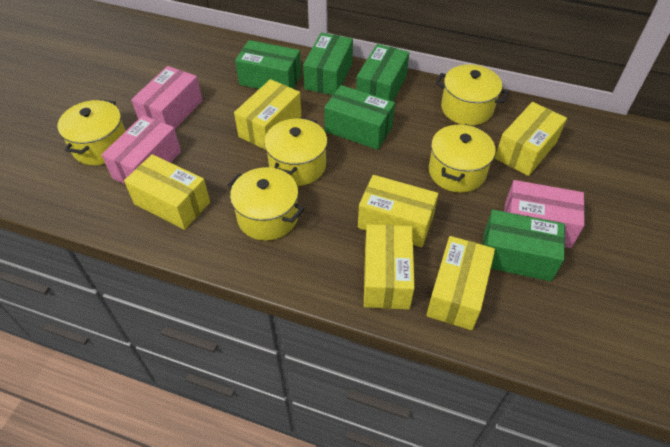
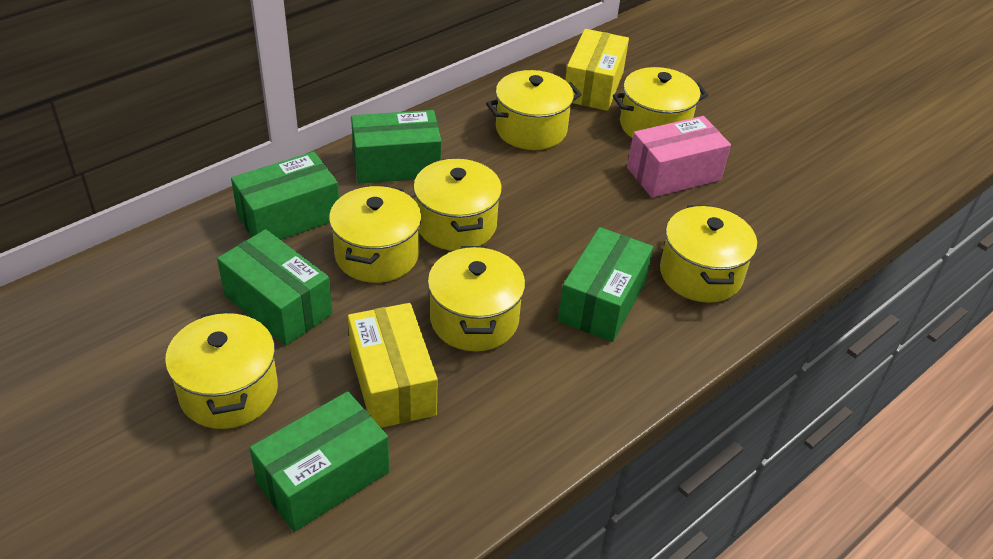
pink box: 3 -> 1
yellow box: 6 -> 2
yellow pot: 5 -> 7

